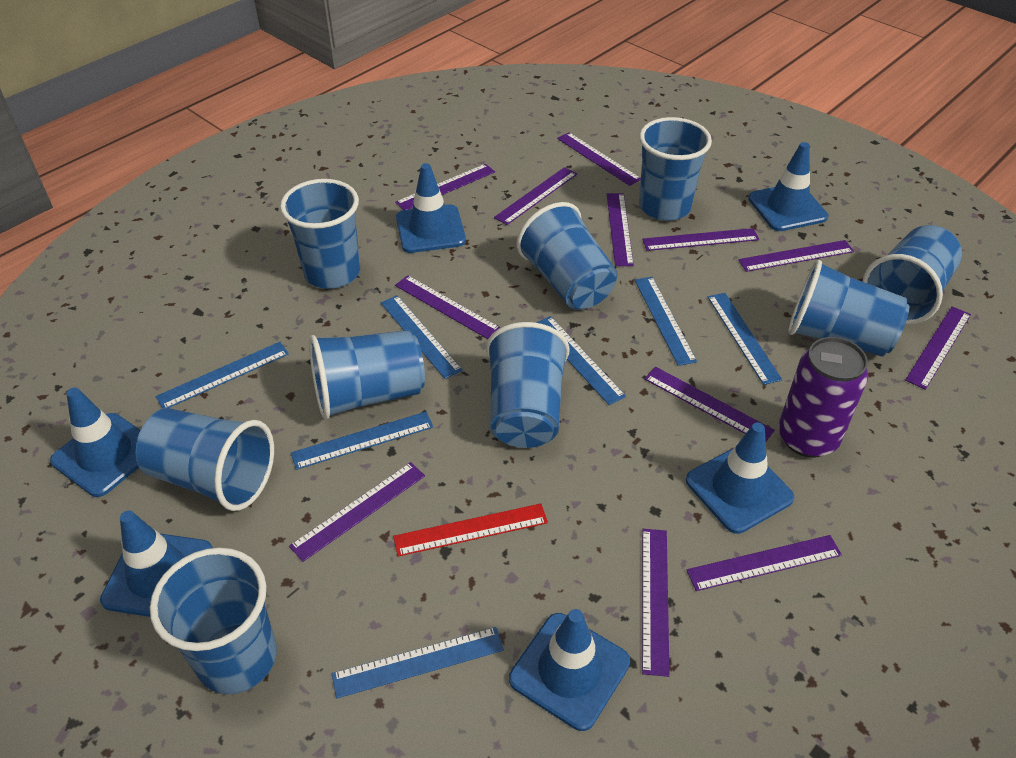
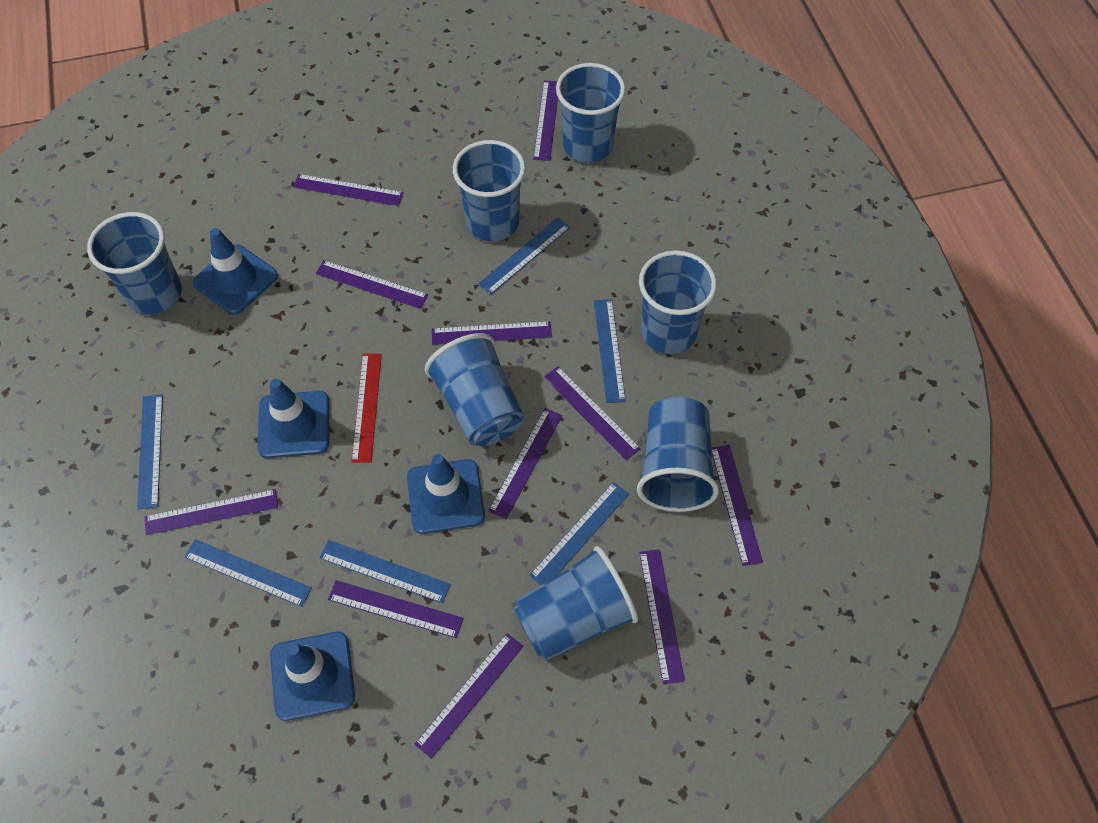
blue cup: 9 -> 7
blue ruler: 7 -> 6
blue traffic cone: 6 -> 4
purple can: 1 -> 0
purple ruler: 12 -> 11

